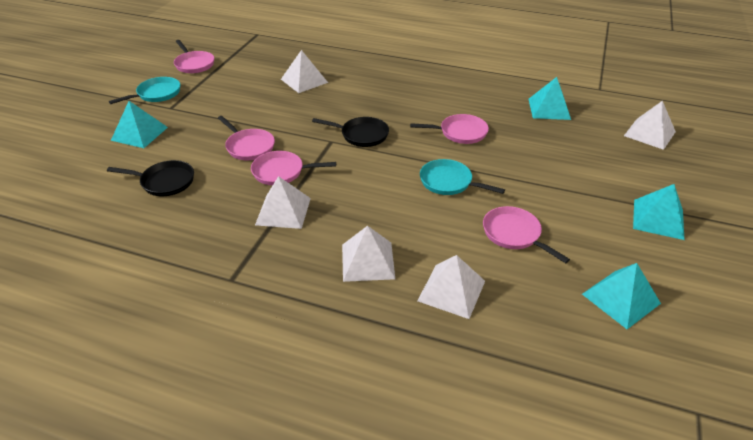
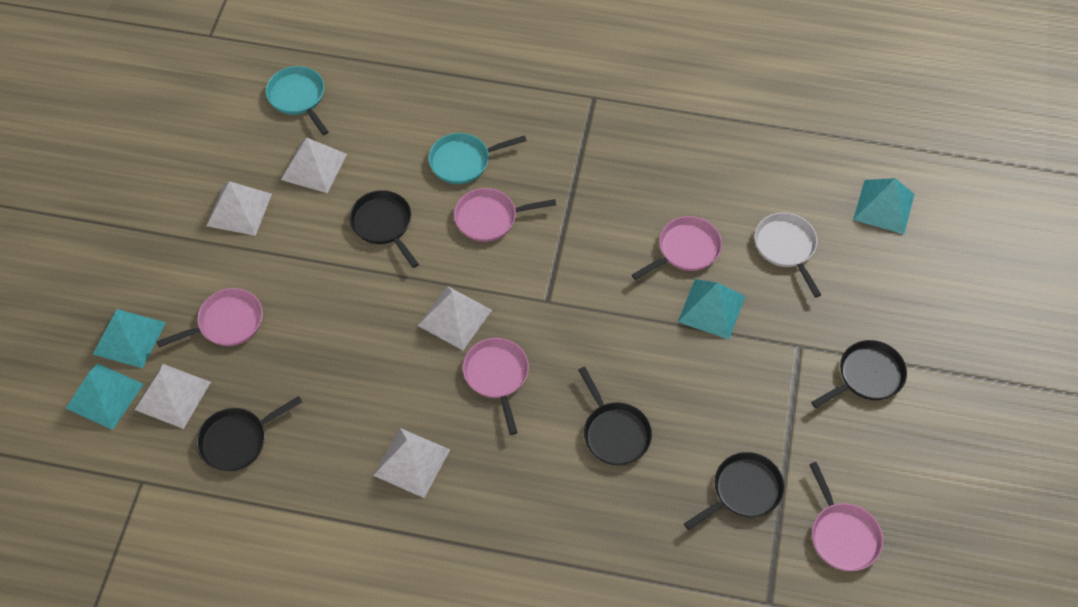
black pan: 2 -> 5
white pan: 0 -> 1

